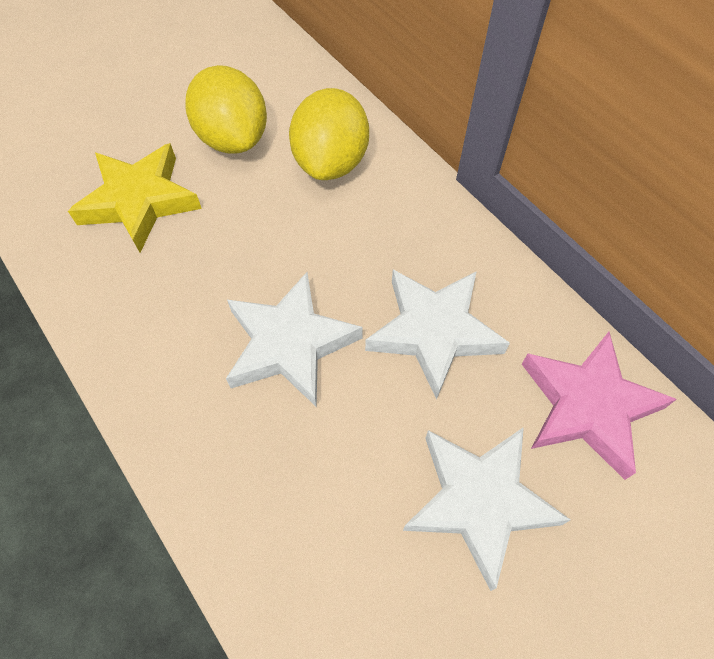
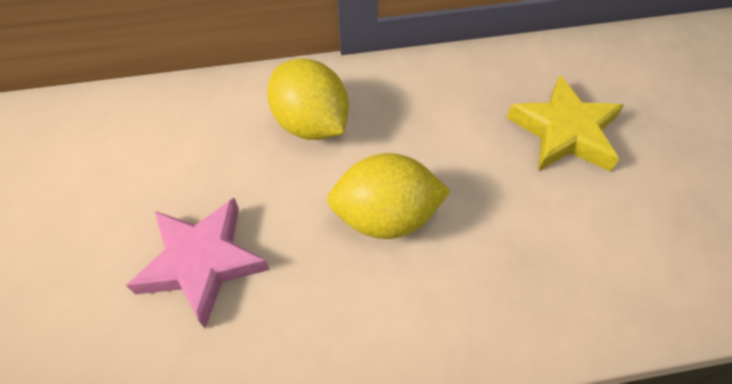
white star: 3 -> 0

